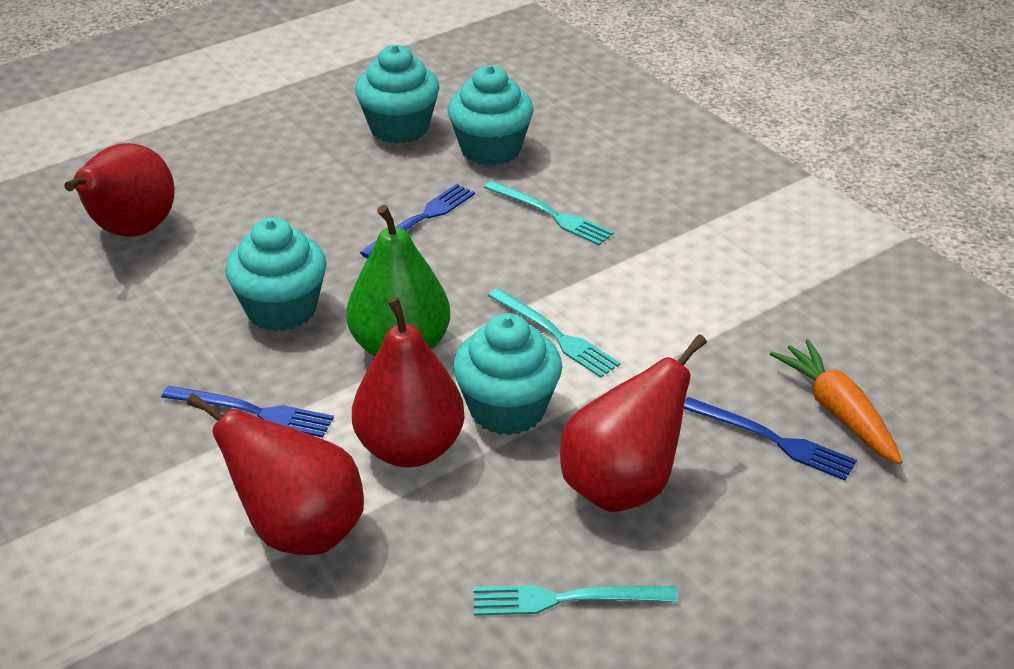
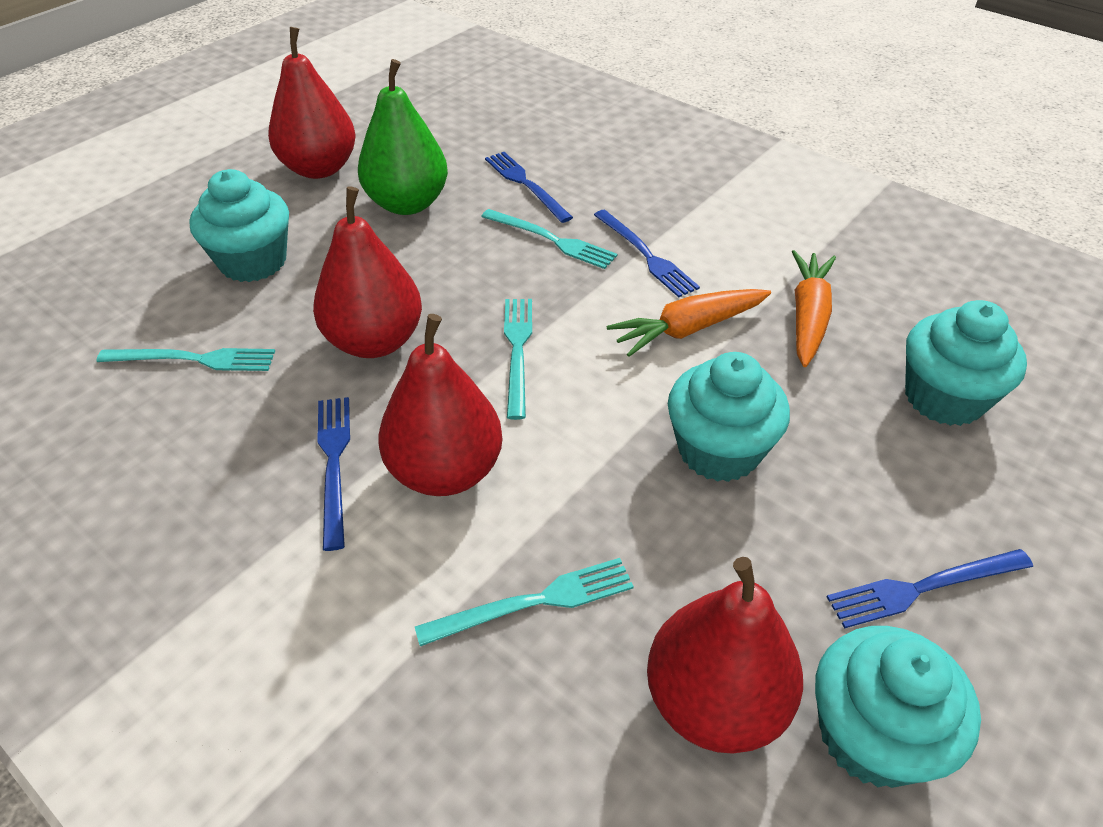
blue fork: 3 -> 4
orange carrot: 1 -> 2
turquoise fork: 3 -> 4

